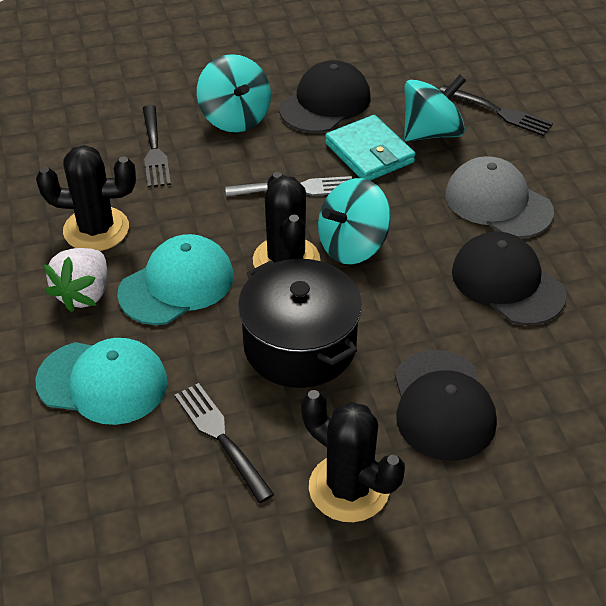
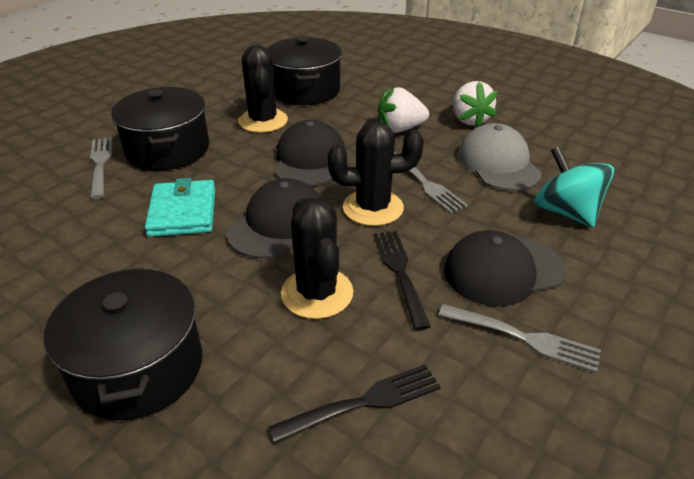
black fork: 3 -> 2
black pot: 1 -> 3
grey fork: 1 -> 3
turquoise cap: 2 -> 0
turquoise spinning top: 3 -> 1
white strawberry: 1 -> 2

